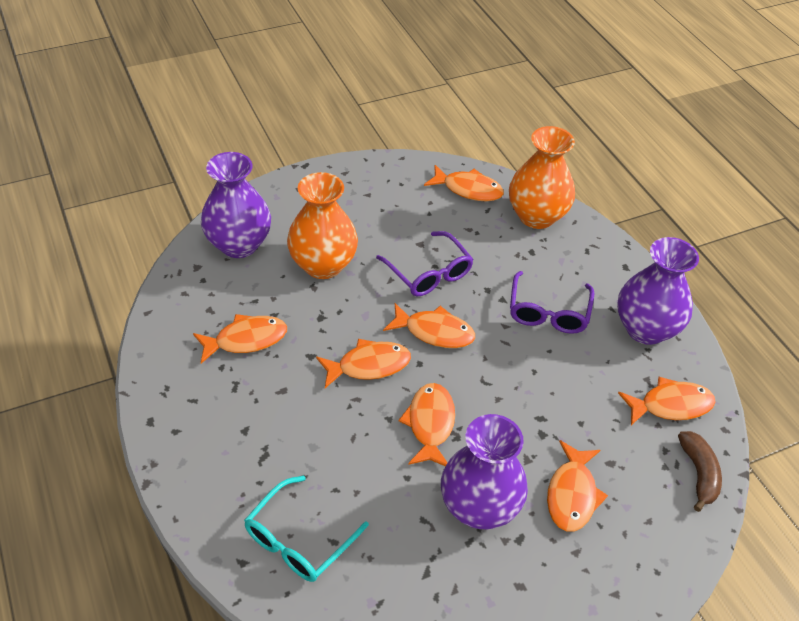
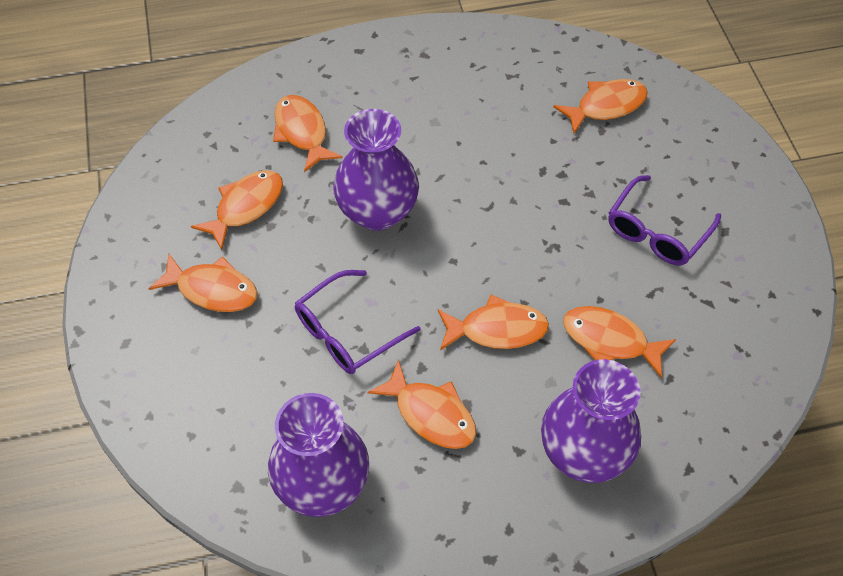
brown banana: 1 -> 0
orange vase: 2 -> 0
turquoise glasses: 1 -> 0

